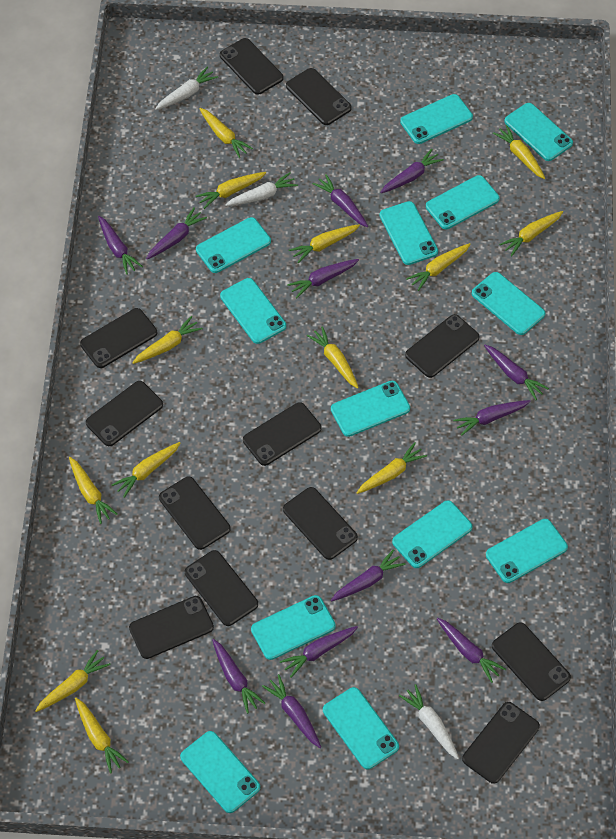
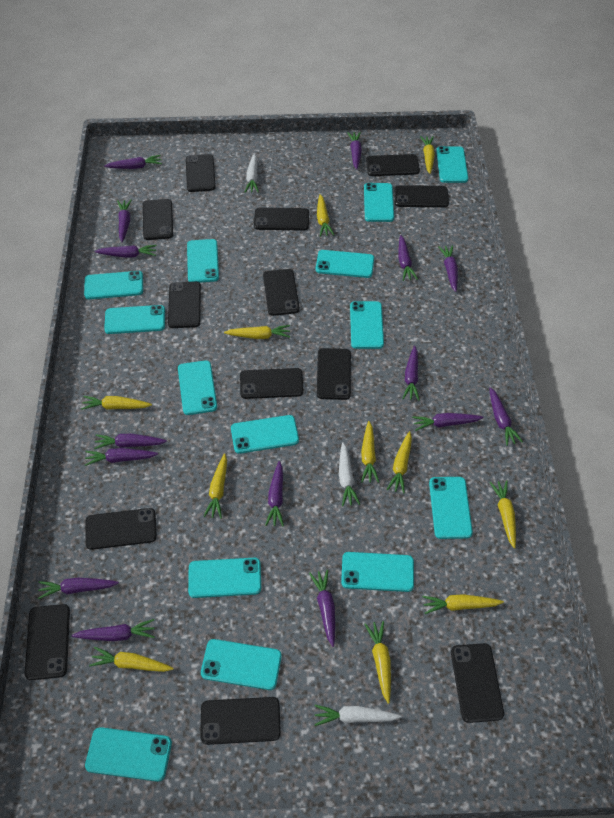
black phone: 12 -> 13
purple carrot: 12 -> 15
turquoise phone: 13 -> 14
yellow carrot: 13 -> 11

